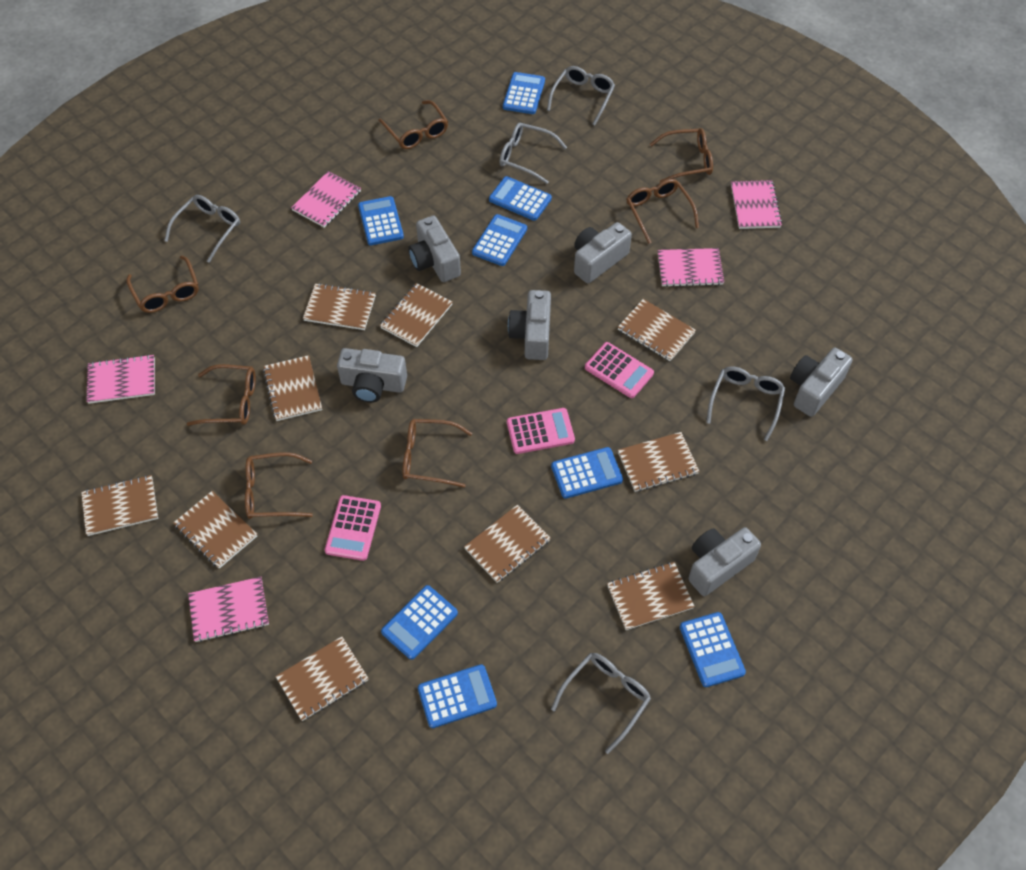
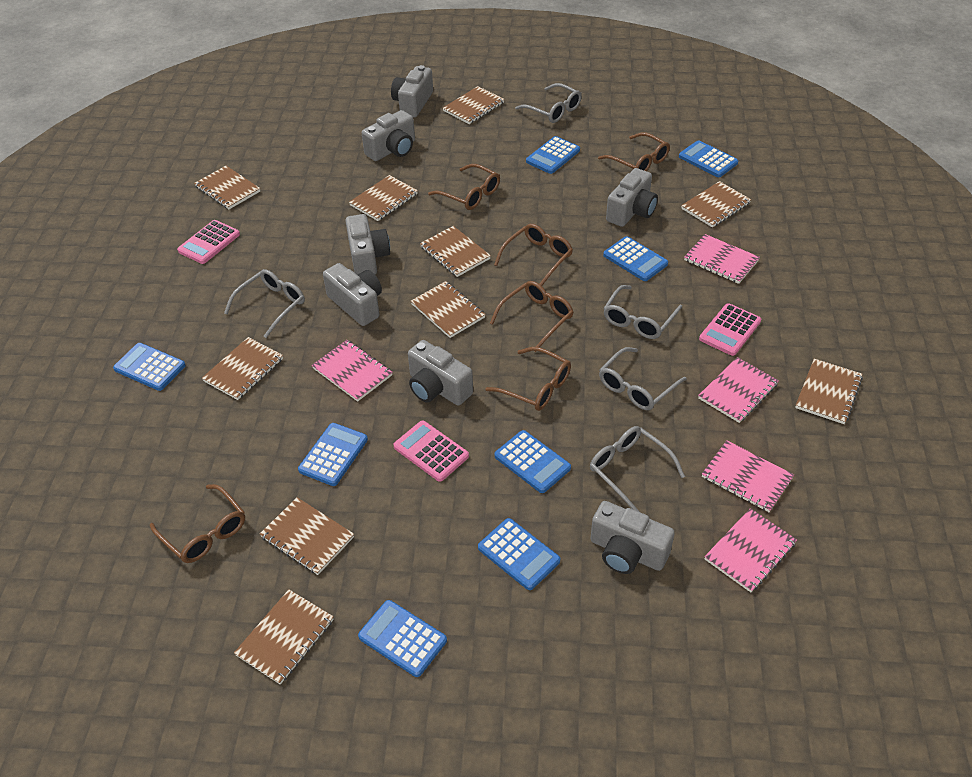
brown glasses: 7 -> 6
grey camera: 6 -> 7

